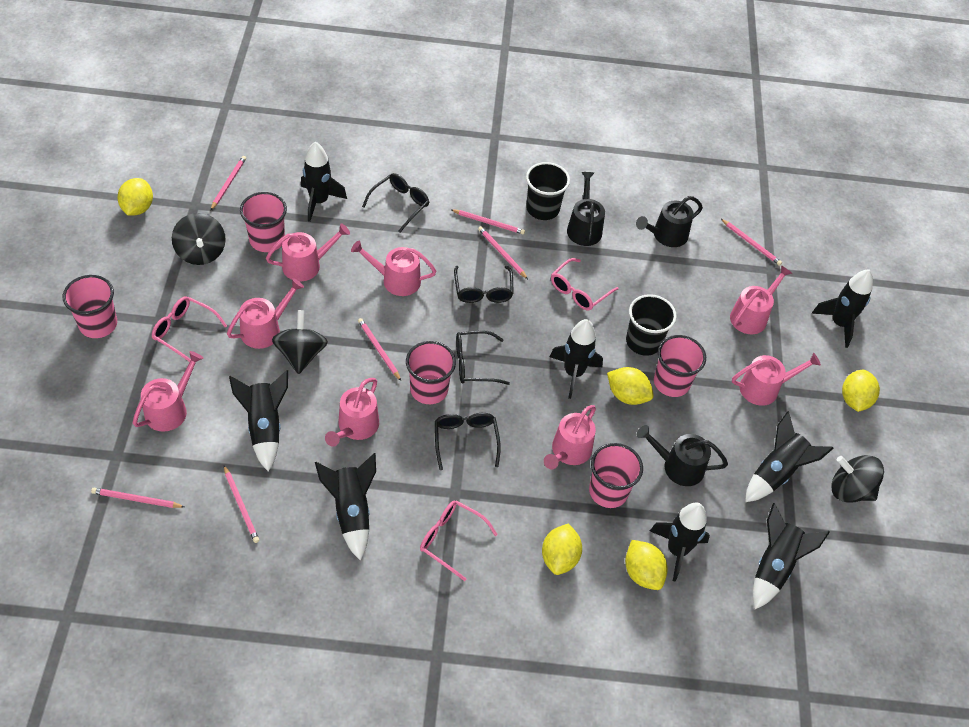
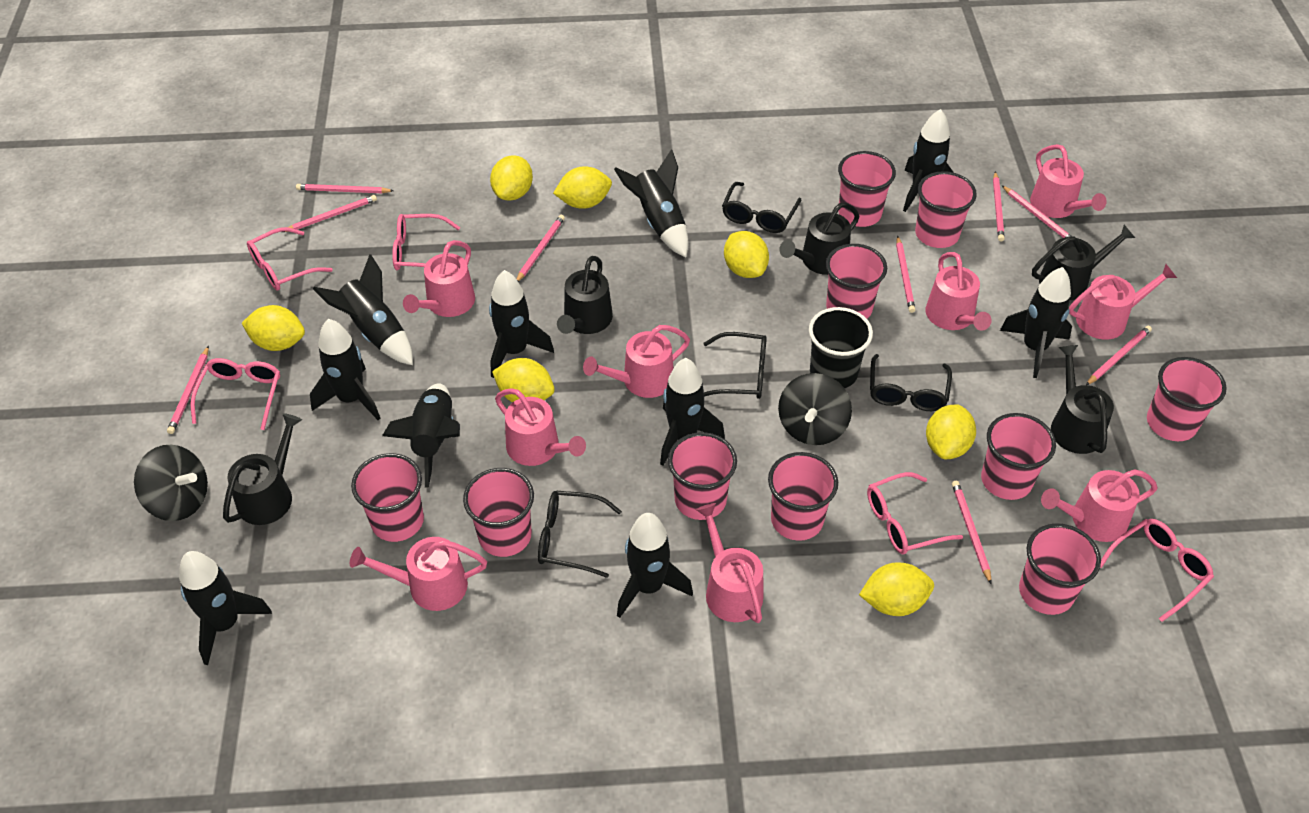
black cup: 2 -> 1
black rocket: 8 -> 10
black spinning top: 3 -> 2
black watering can: 3 -> 5
pink cup: 5 -> 10
pink glasses: 3 -> 5
pink pencil: 7 -> 9
pink watering can: 8 -> 9
yellow lemon: 5 -> 7

